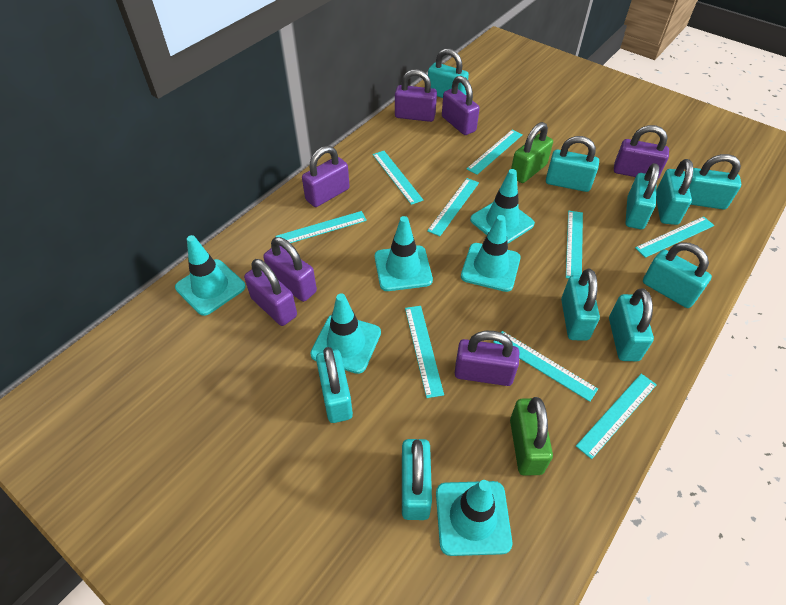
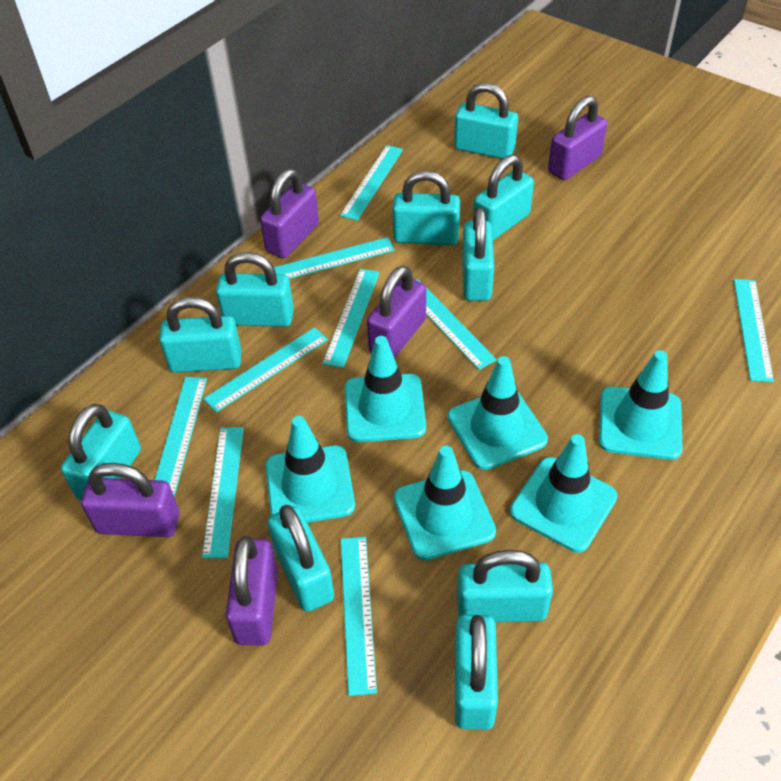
green padlock: 2 -> 0
purple padlock: 7 -> 5

